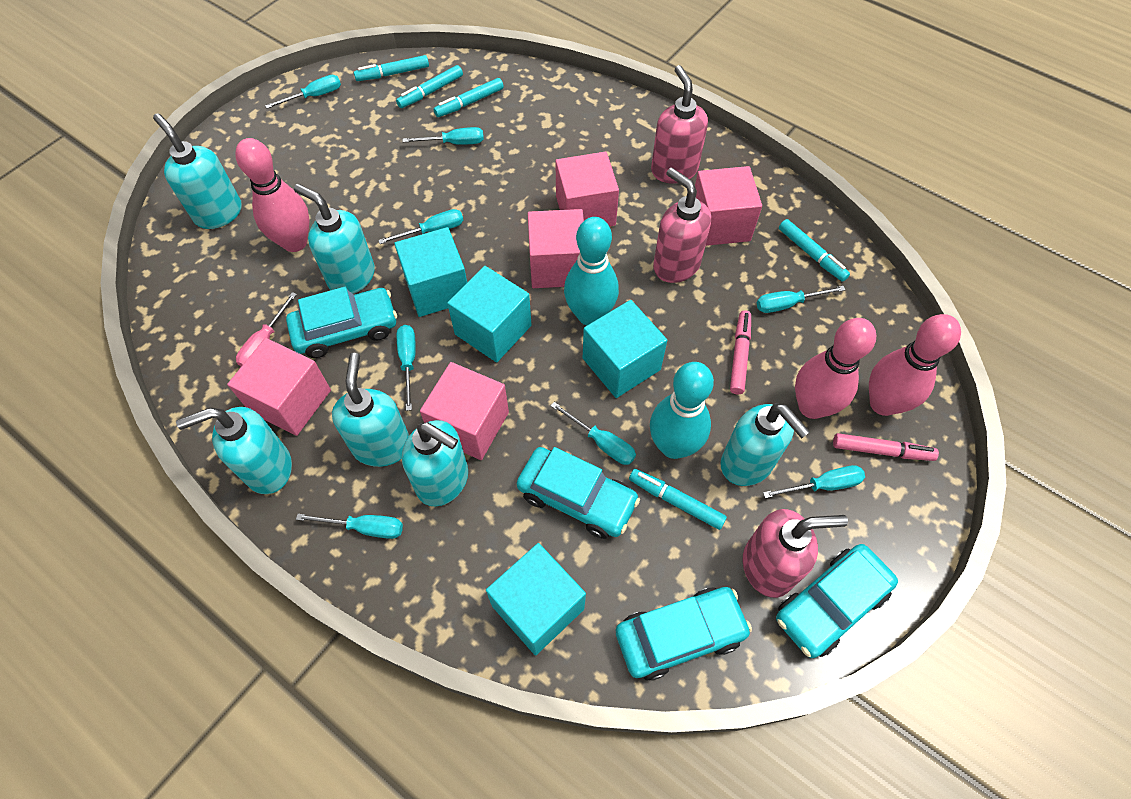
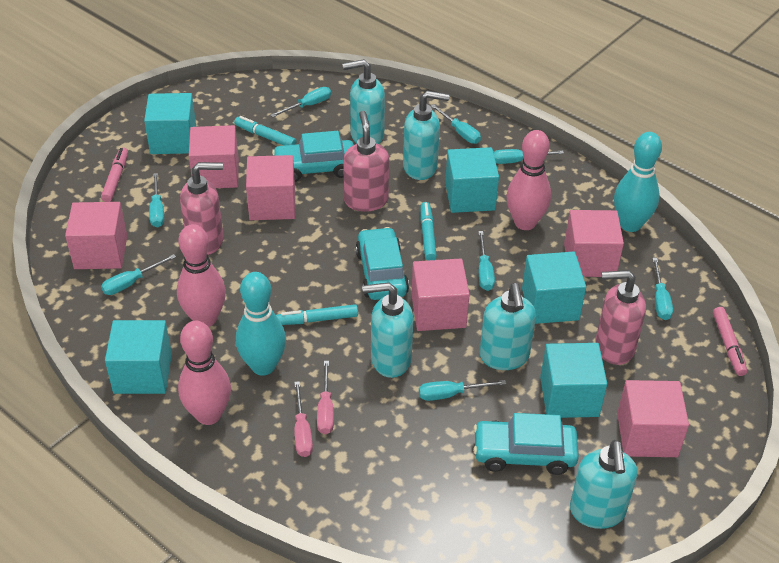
pink cube: 5 -> 6
pink screwdriver: 1 -> 2
turquoise car: 4 -> 3
turquoise cube: 4 -> 5
turquoise marker: 5 -> 3
turquoise soap dispenser: 6 -> 5

